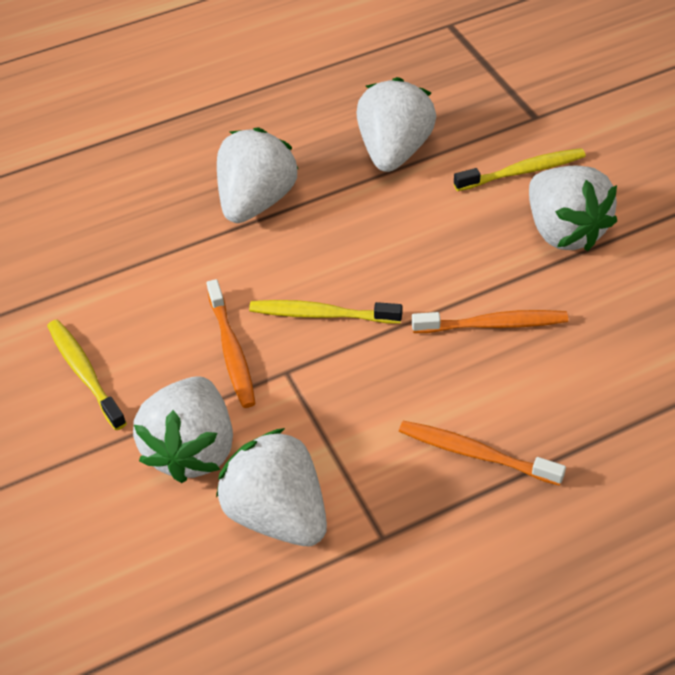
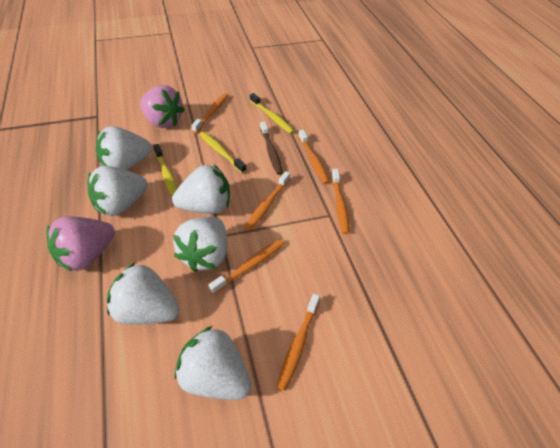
brown toothbrush: 0 -> 1
orange toothbrush: 3 -> 6
pink strawberry: 0 -> 2
white strawberry: 5 -> 6

